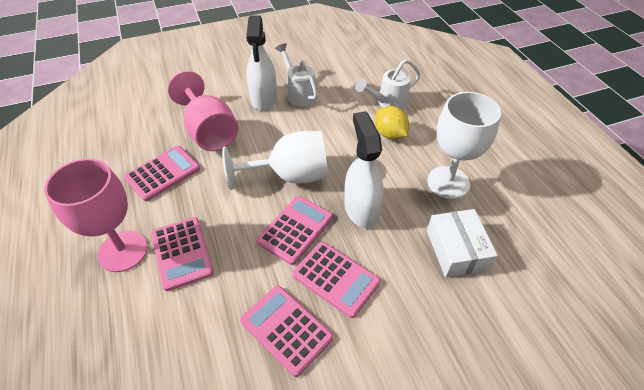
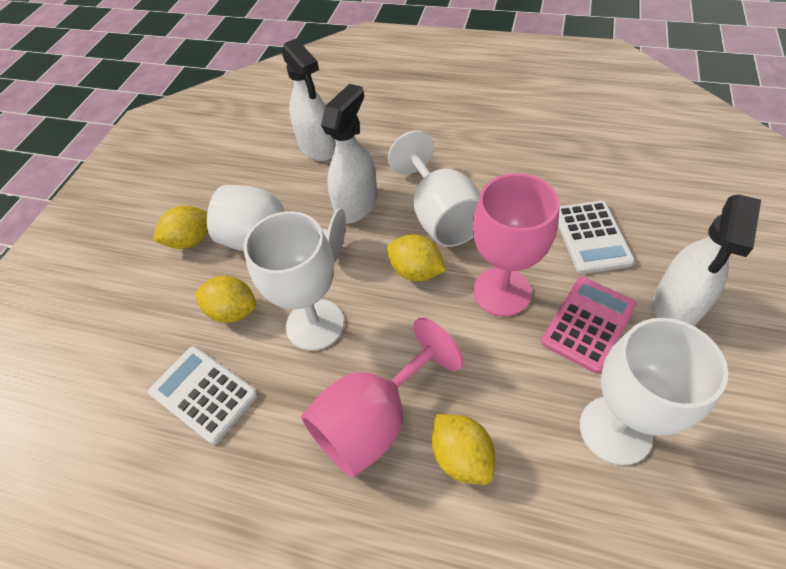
pink calculator: 5 -> 1
white box: 1 -> 0
white calculator: 0 -> 2
white goblet: 2 -> 4
white spray bottle: 2 -> 3
white watering can: 2 -> 0
yellow lemon: 1 -> 4

